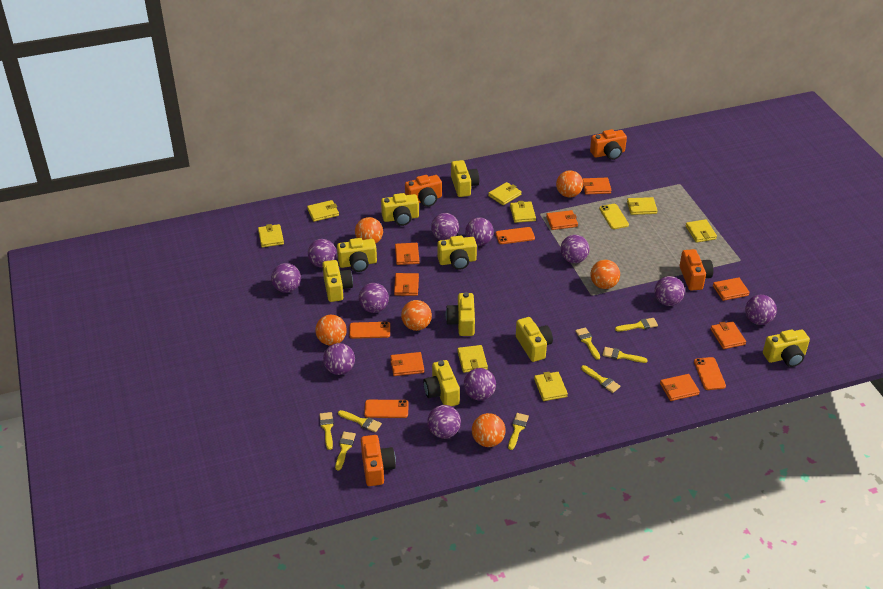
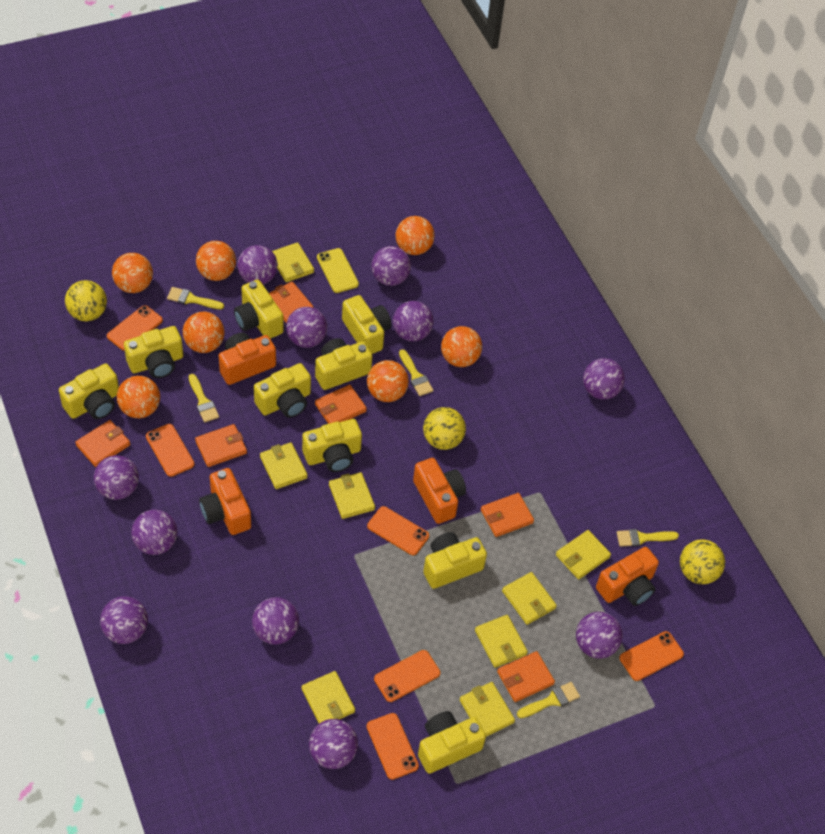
orange ball: 6 -> 7
orange phone: 4 -> 6
orange wallet: 8 -> 6
yellow ball: 0 -> 3
yellow brush: 8 -> 5

